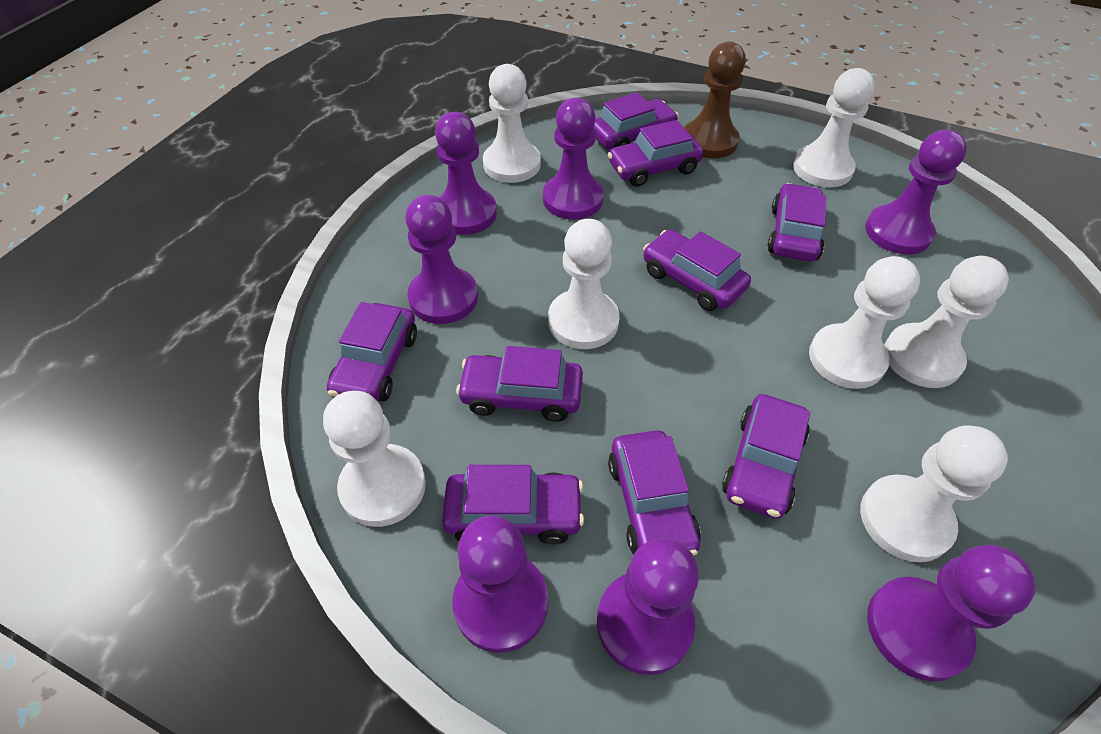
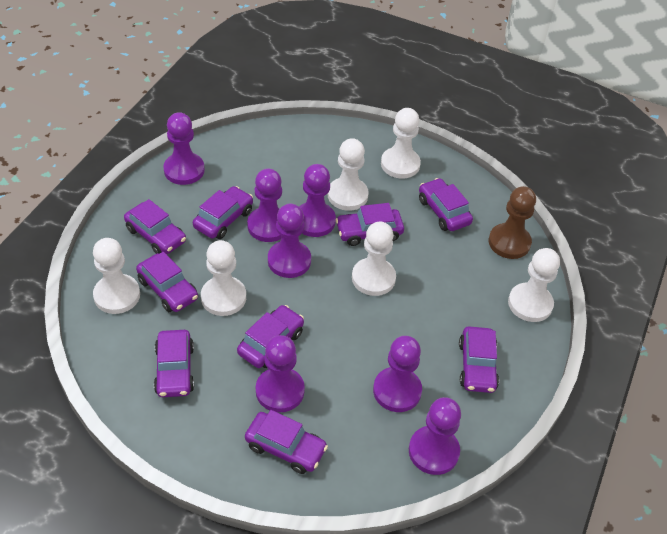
white pawn: 7 -> 6

